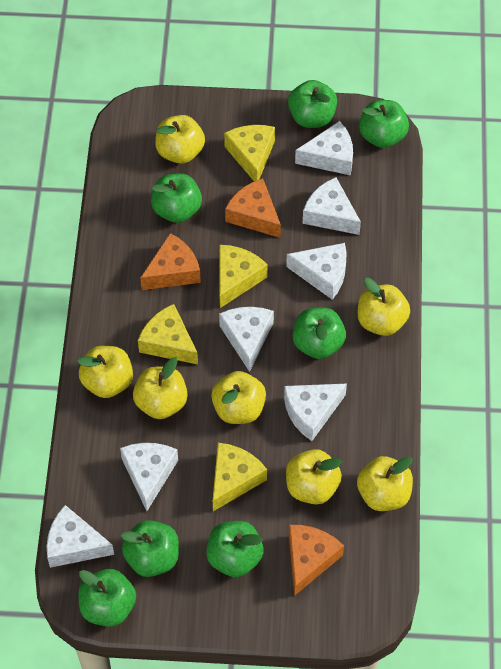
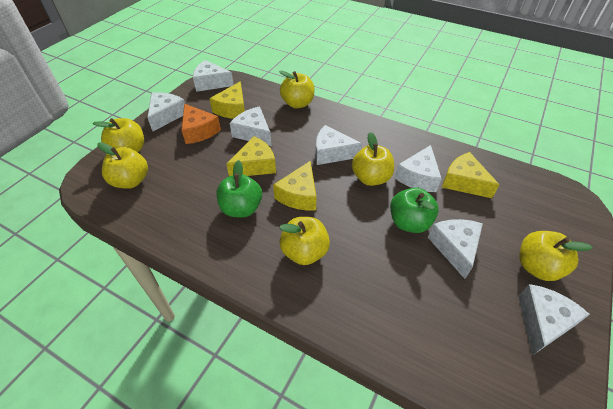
green apple: 7 -> 2
orange cheese: 3 -> 1
yellow apple: 7 -> 6

